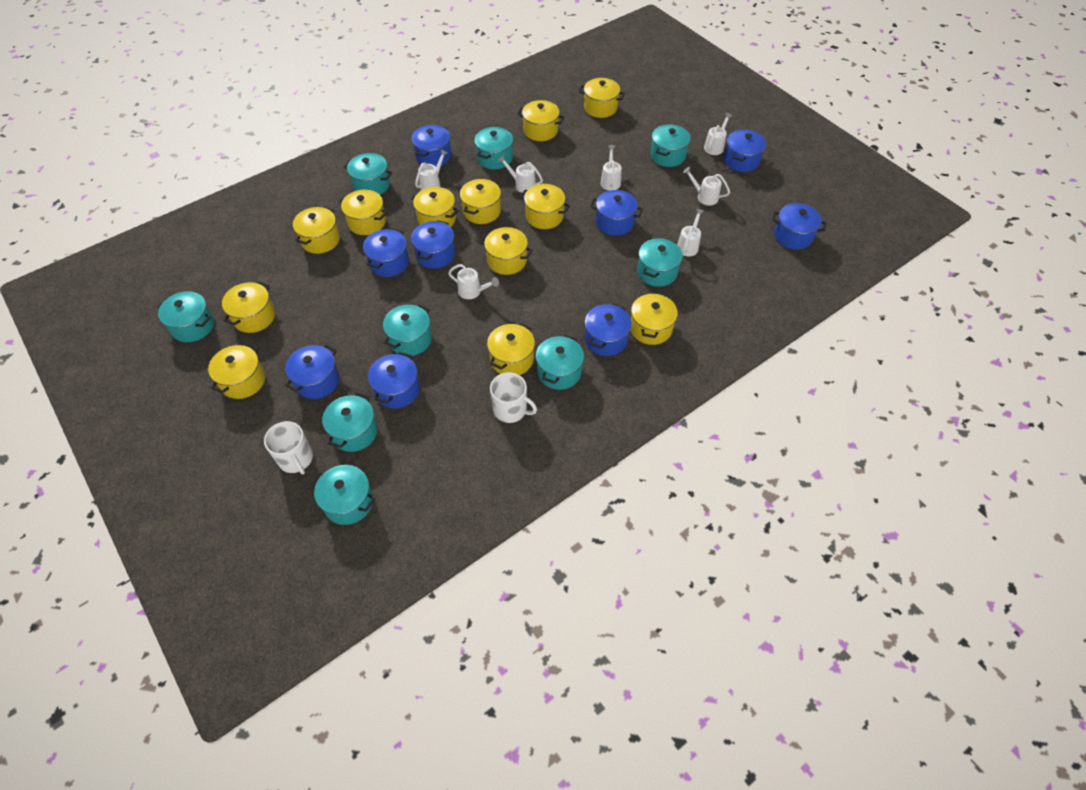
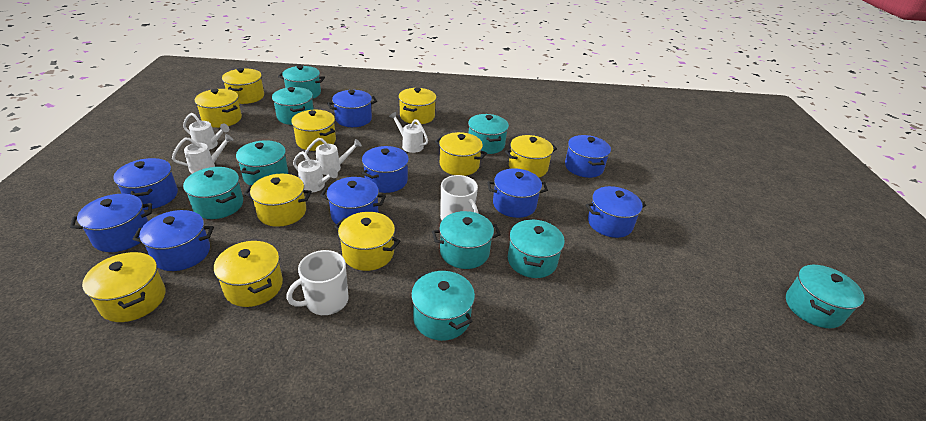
white watering can: 7 -> 5
yellow pot: 12 -> 10

